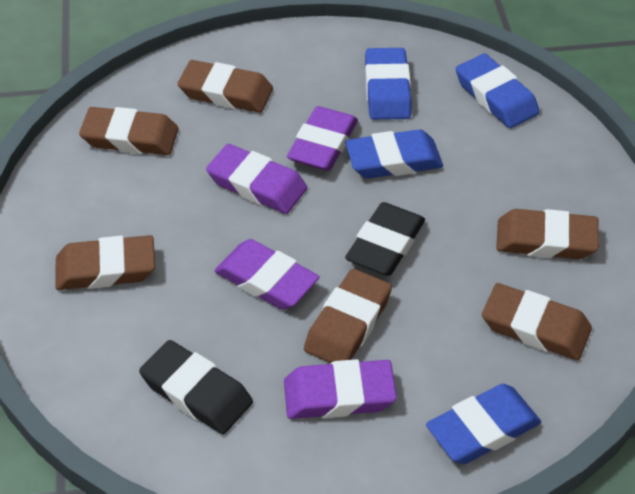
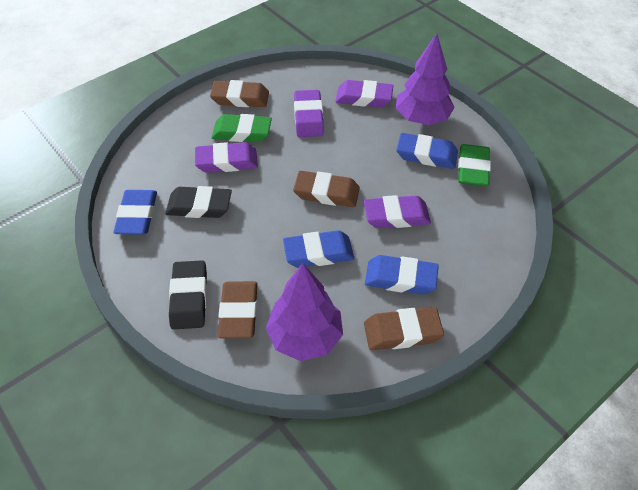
brown eraser: 6 -> 4
green eraser: 0 -> 2
purple tree: 0 -> 2

